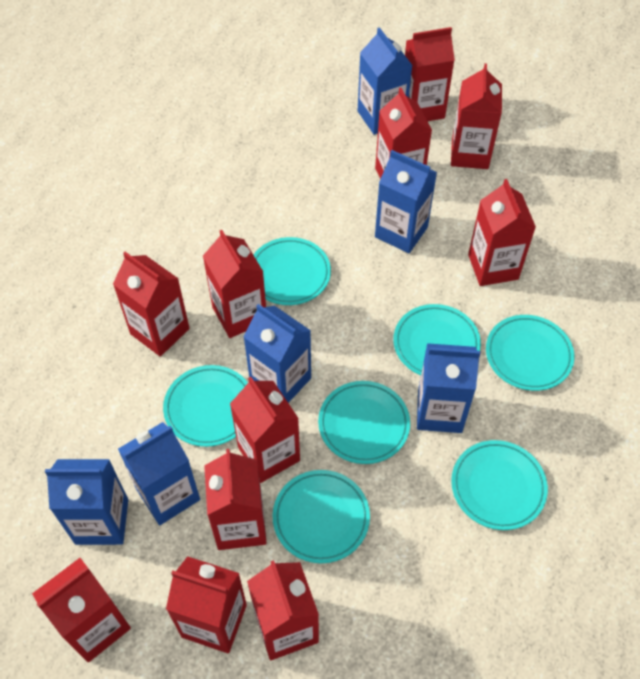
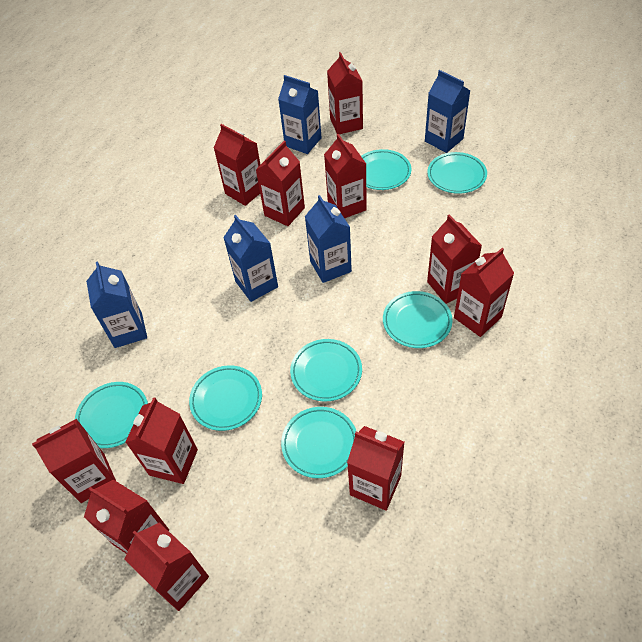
blue carton: 6 -> 5

